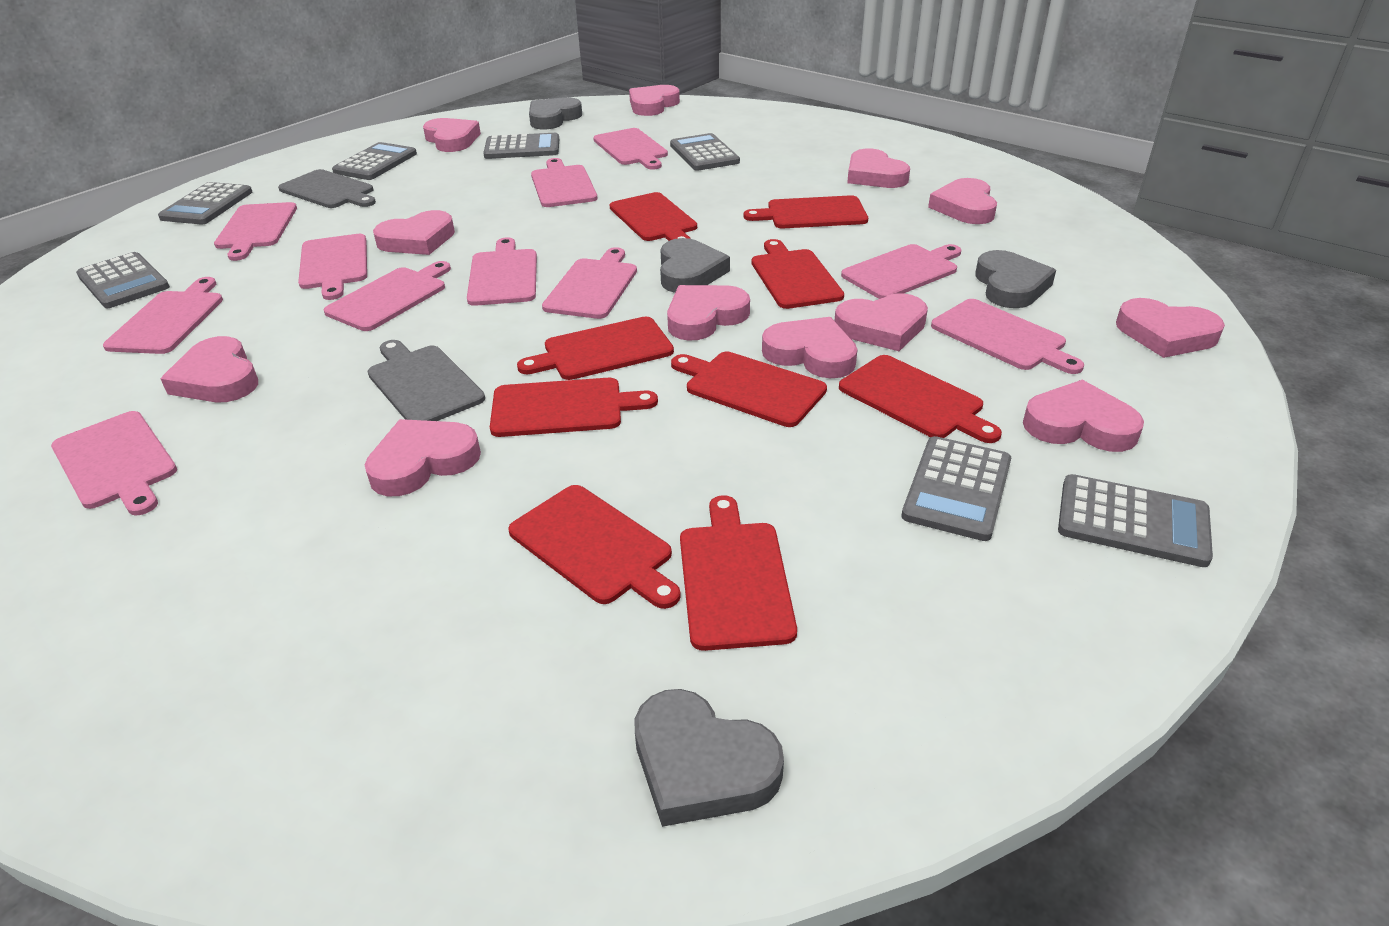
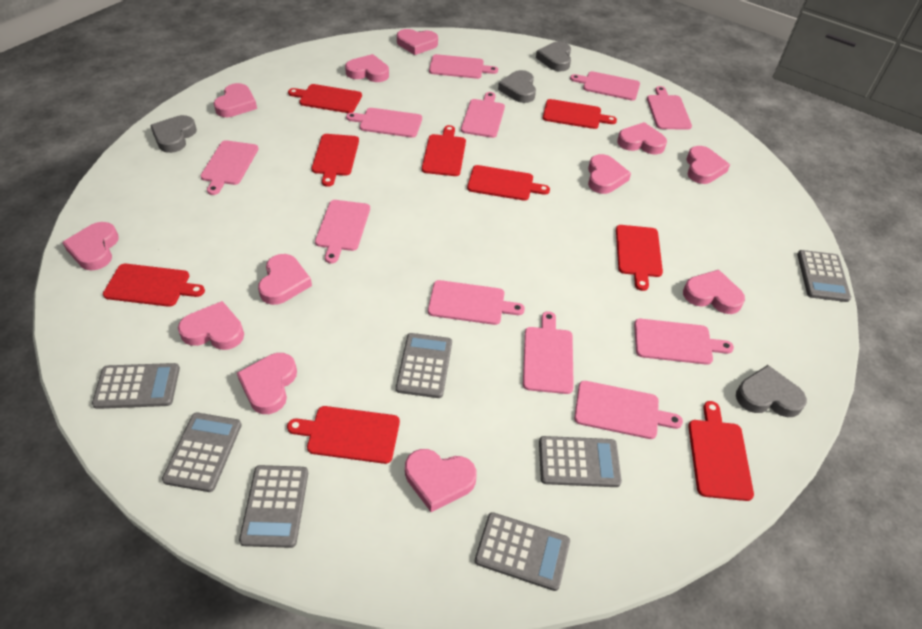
grey cutting board: 2 -> 0

